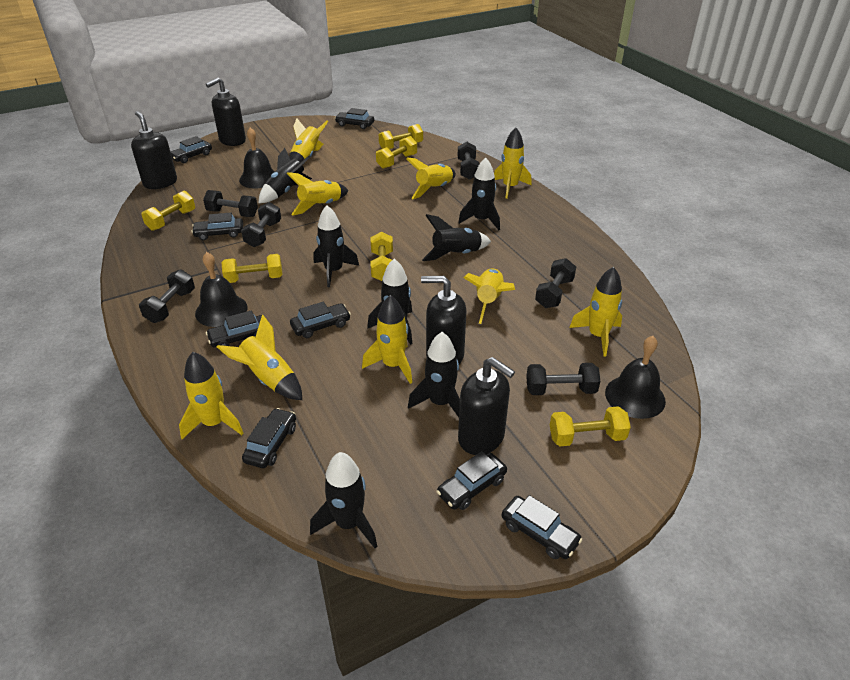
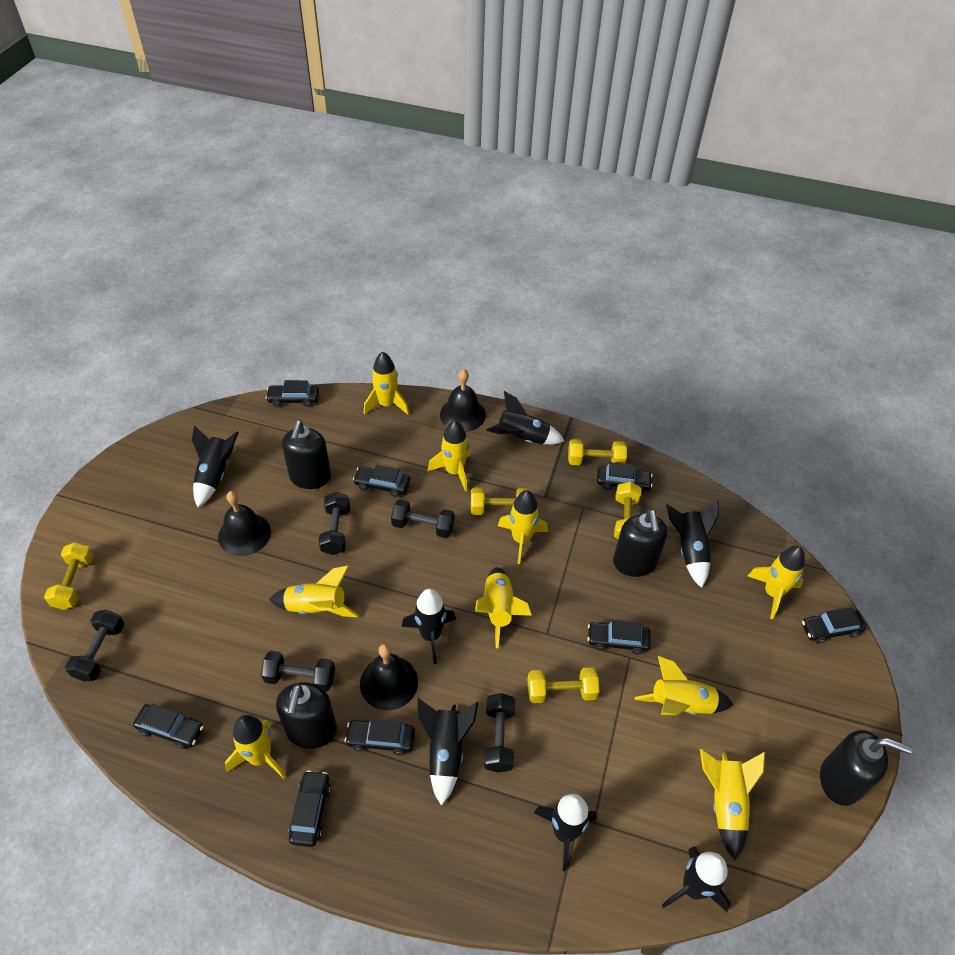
black dumbbell: 6 -> 5
yellow dumbbell: 6 -> 5

